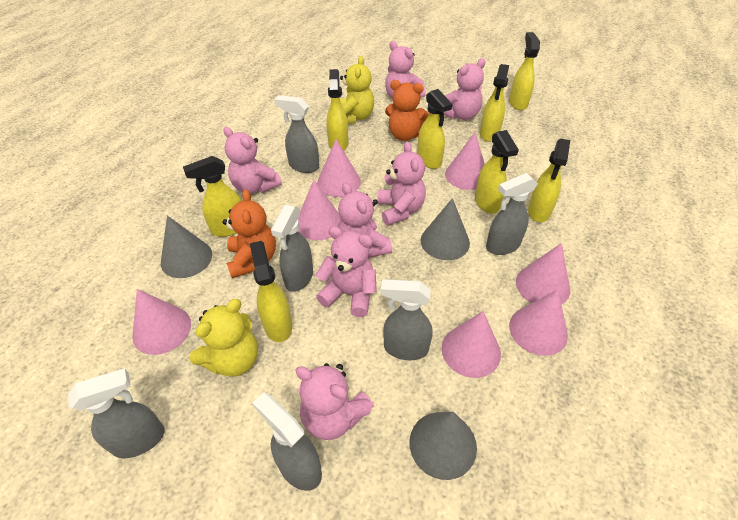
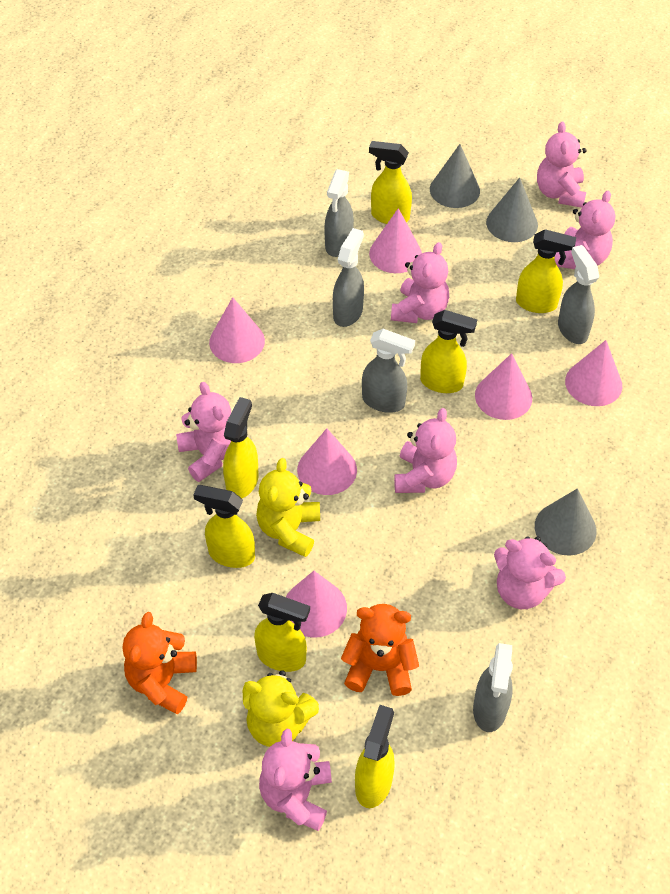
grey spray bottle: 6 -> 5
pink cone: 7 -> 6
yellow spray bottle: 8 -> 7

